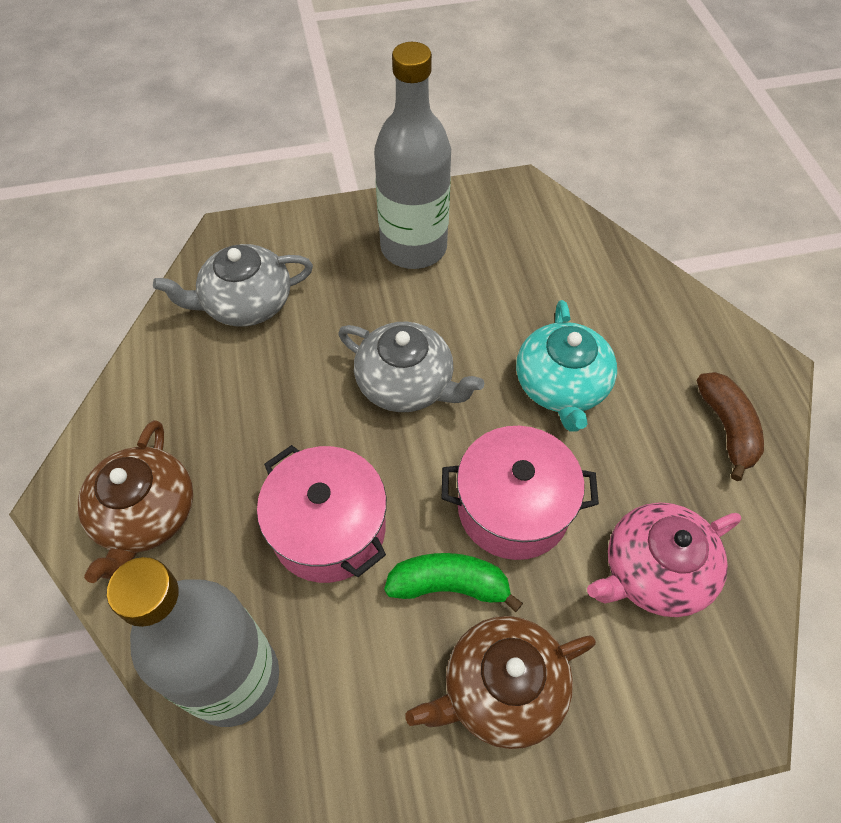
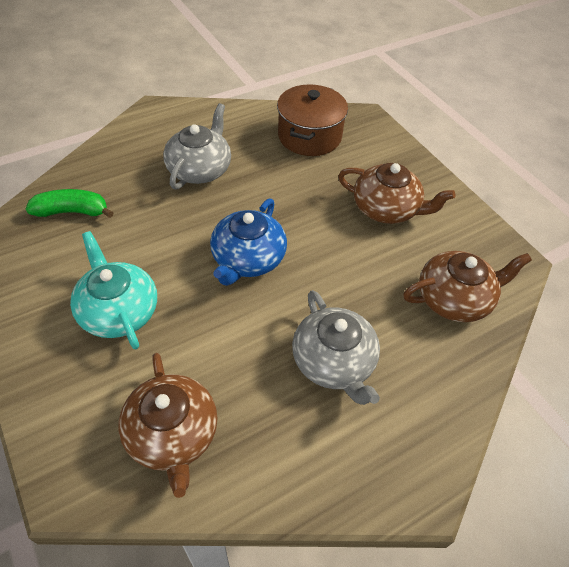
blue teapot: 0 -> 1
brown banana: 1 -> 0
brown pot: 0 -> 1
brown teapot: 2 -> 3
grey bottle: 2 -> 0
pink pot: 2 -> 0
pink teapot: 1 -> 0

